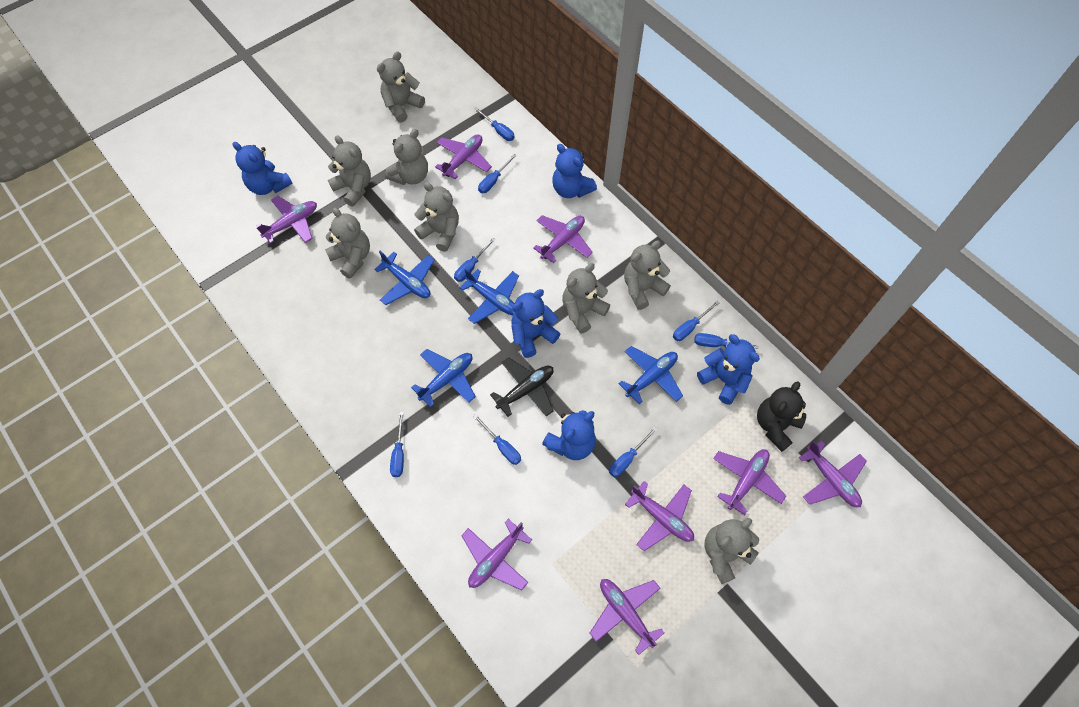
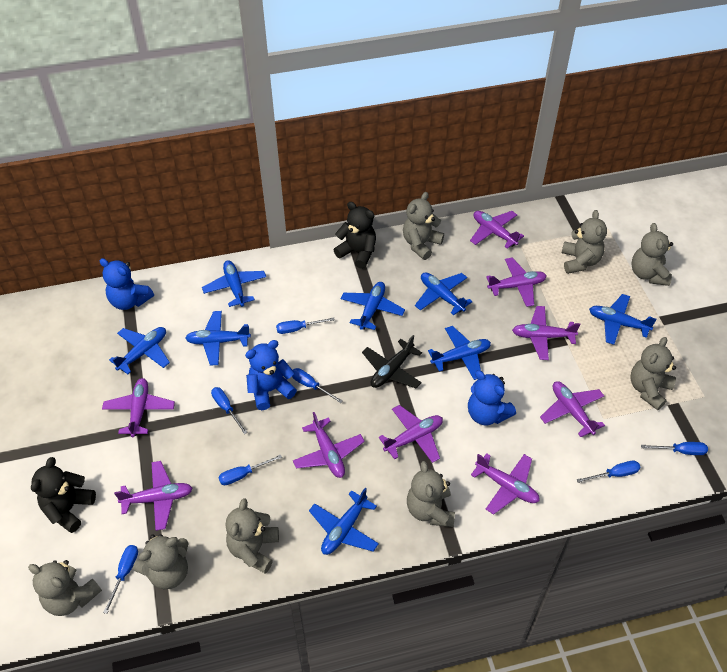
black teddy bear: 1 -> 2
blue plane: 4 -> 8
blue screwdriver: 8 -> 7
blue teddy bear: 5 -> 3
purple plane: 8 -> 9

